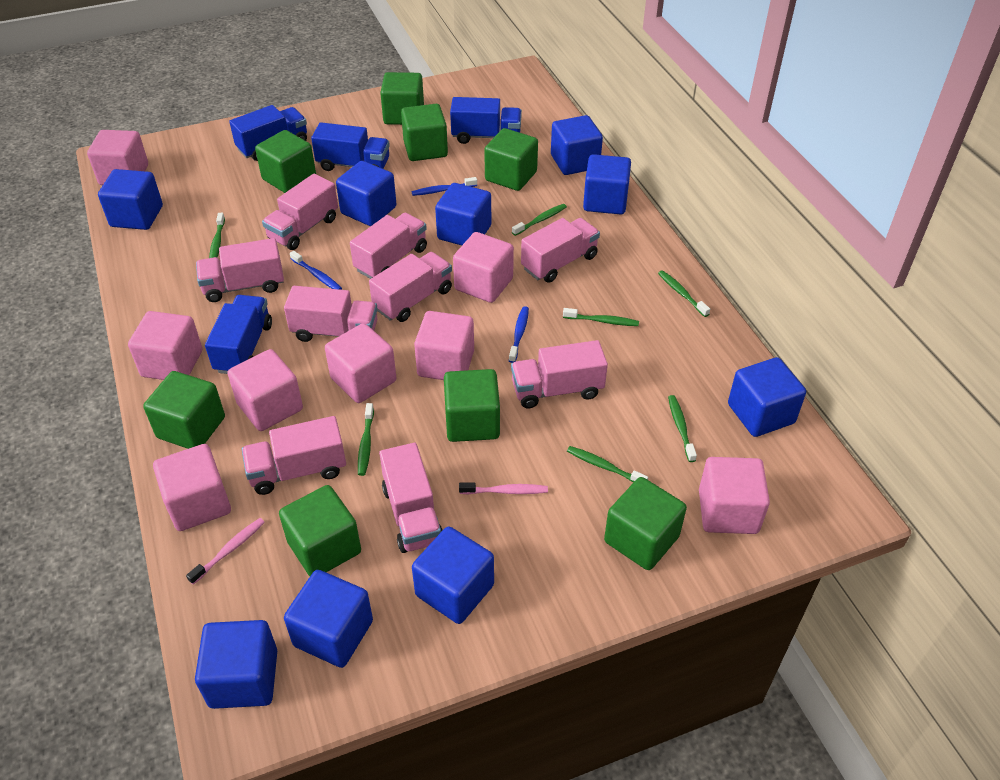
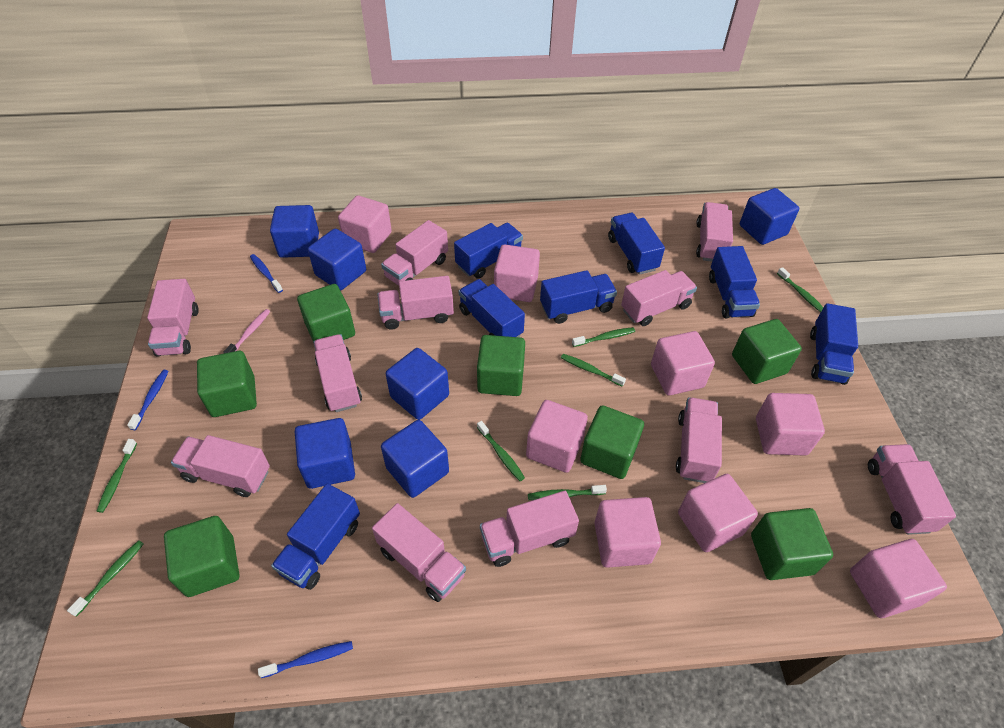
blue cube: 9 -> 6
blue truck: 4 -> 7
green cube: 8 -> 7
pink toothbrush: 2 -> 1
pink truck: 9 -> 11

